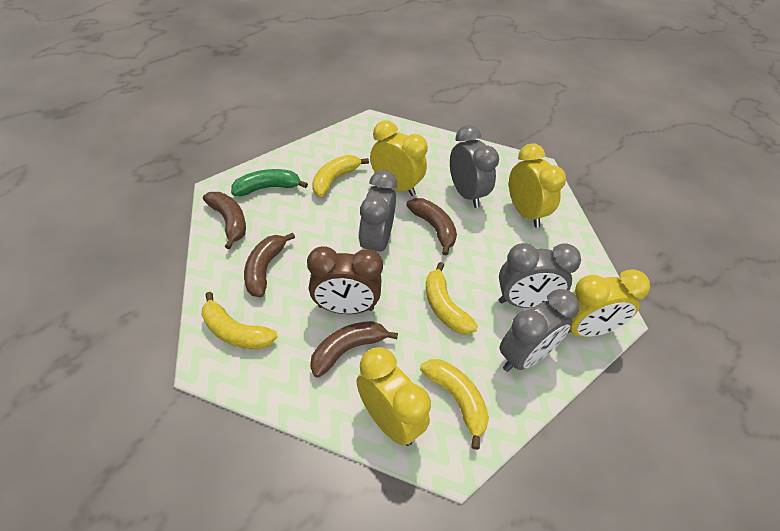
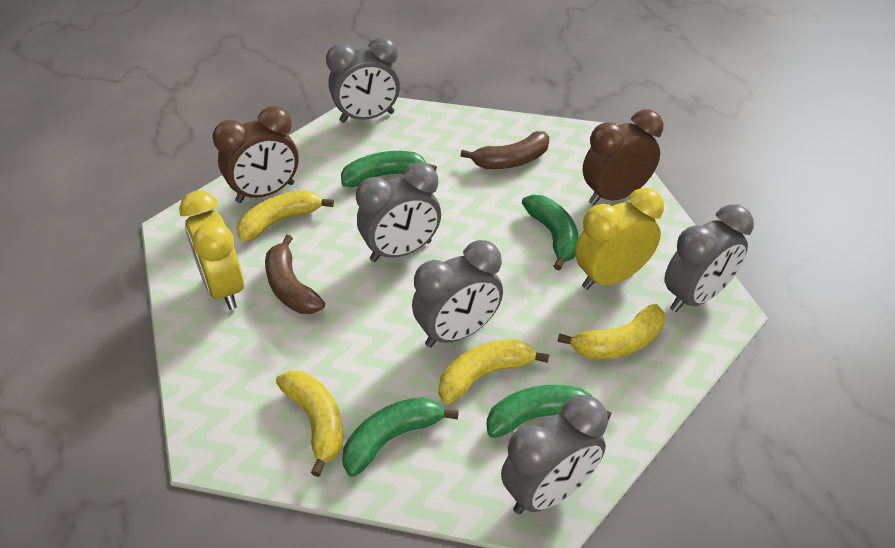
brown banana: 4 -> 2
brown clock: 1 -> 2
green banana: 1 -> 4
grey clock: 4 -> 5
yellow clock: 4 -> 2

